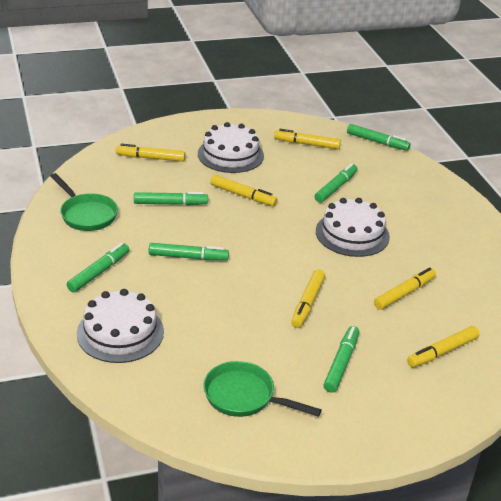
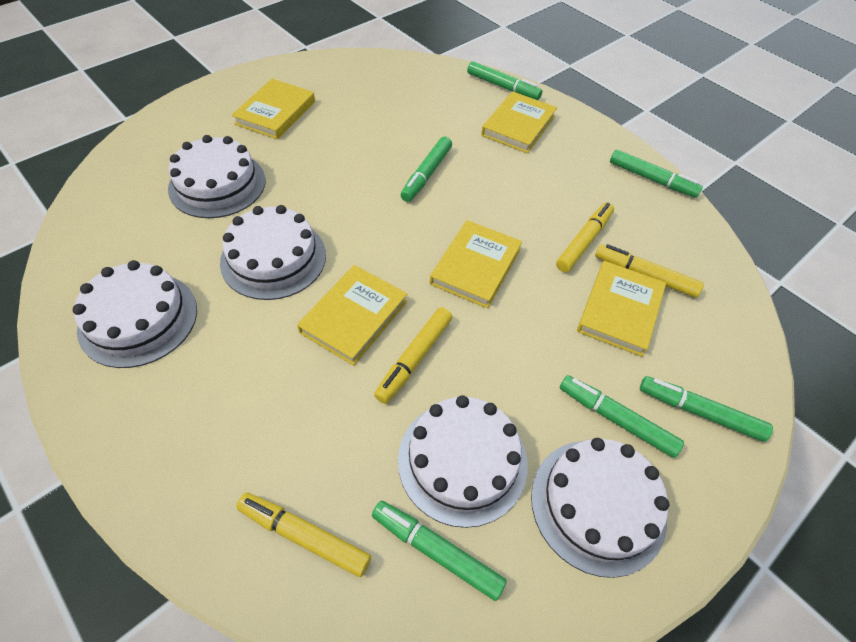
green pan: 2 -> 0
white cake: 3 -> 5
yellow book: 0 -> 5
yellow marker: 6 -> 4

